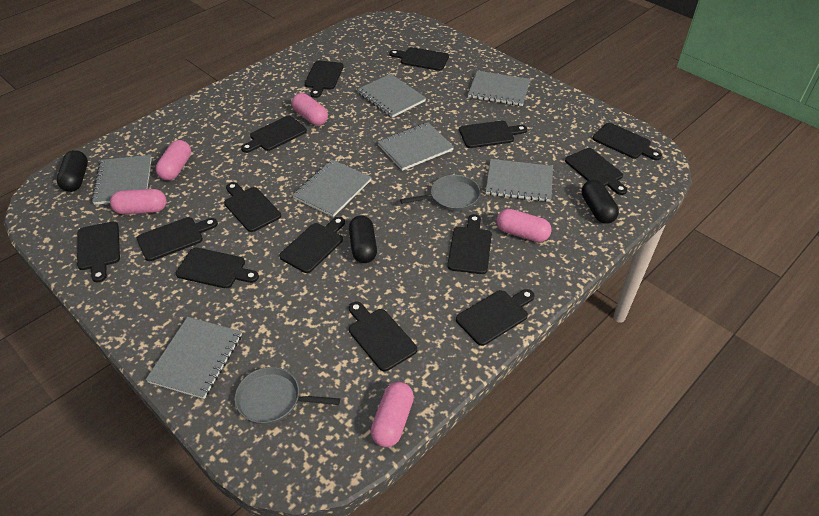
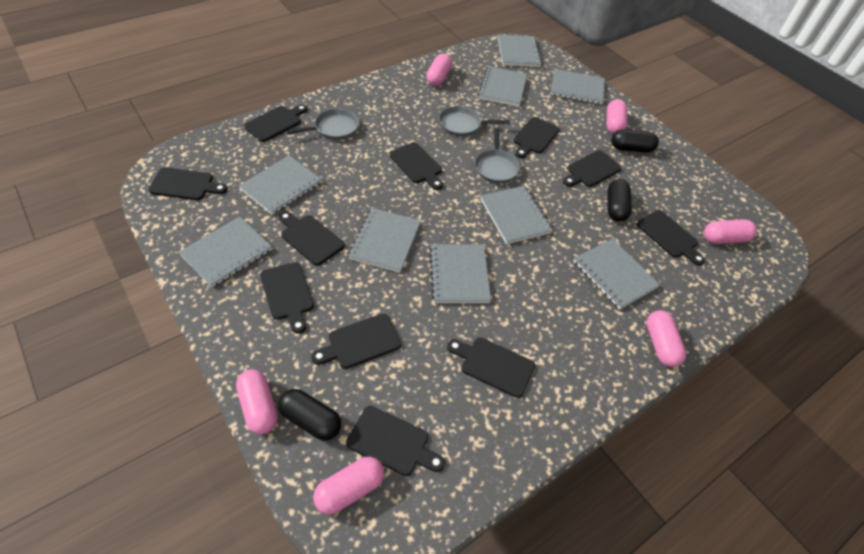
black cutting board: 14 -> 11
grey notebook: 7 -> 9
grey pan: 2 -> 3
pink capsule: 5 -> 6

